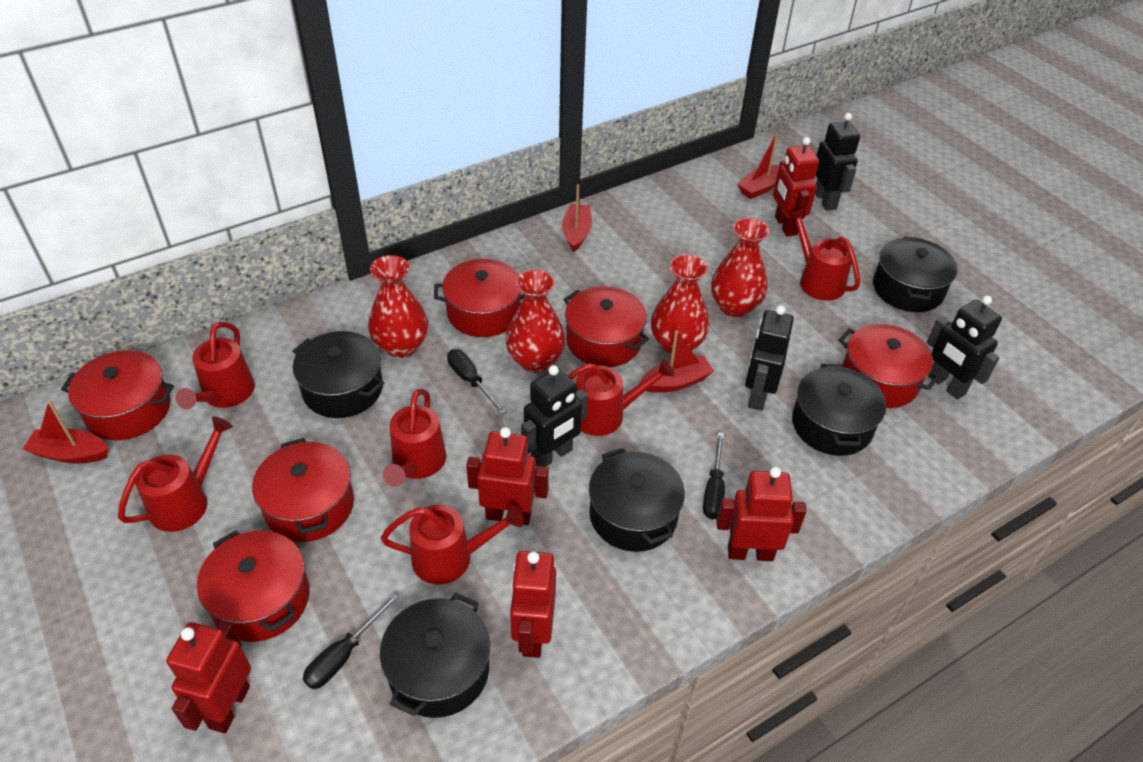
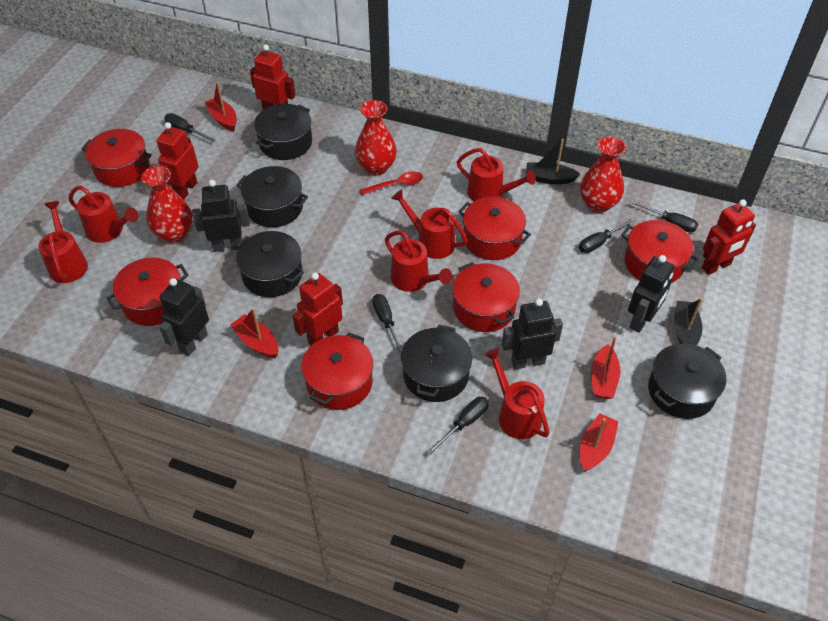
black boat: 0 -> 2
black screwdriver: 3 -> 5
red robot: 5 -> 4
red spoon: 0 -> 1
red vase: 4 -> 3

